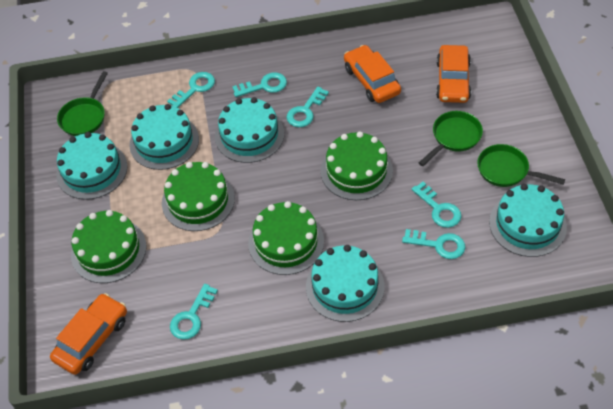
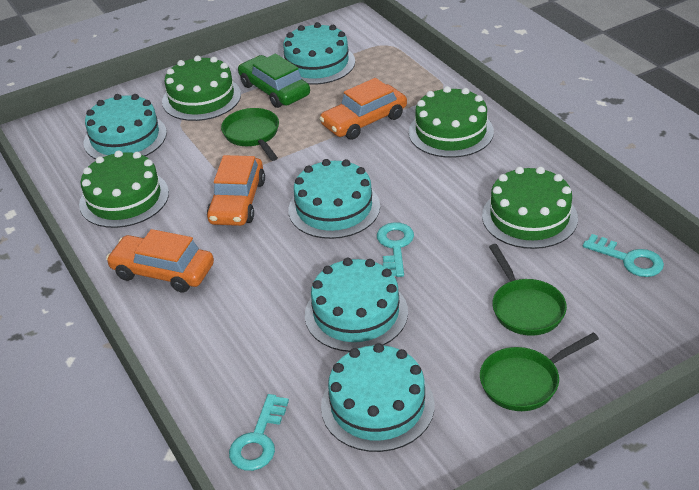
green car: 0 -> 1
turquoise key: 6 -> 3

